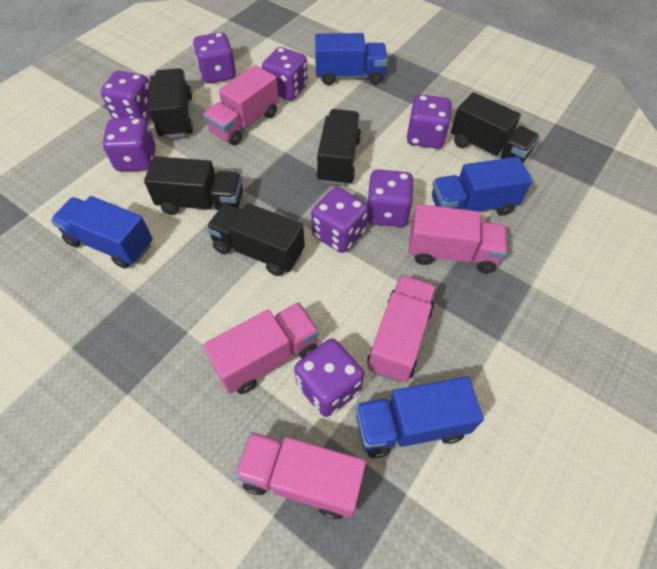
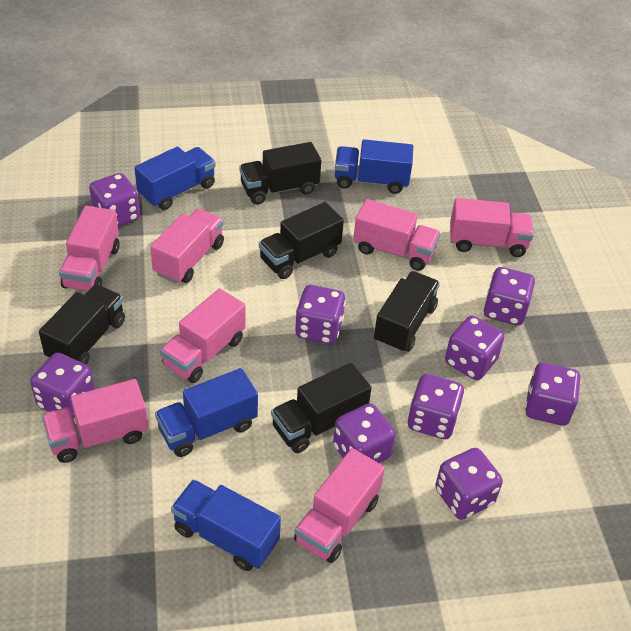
pink truck: 5 -> 7
purple dice: 8 -> 9

